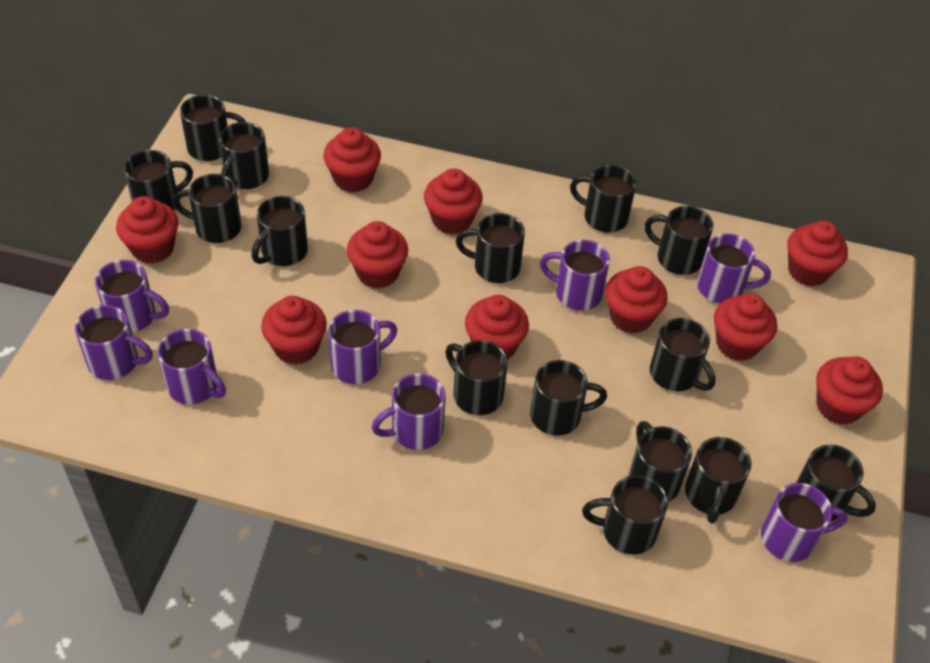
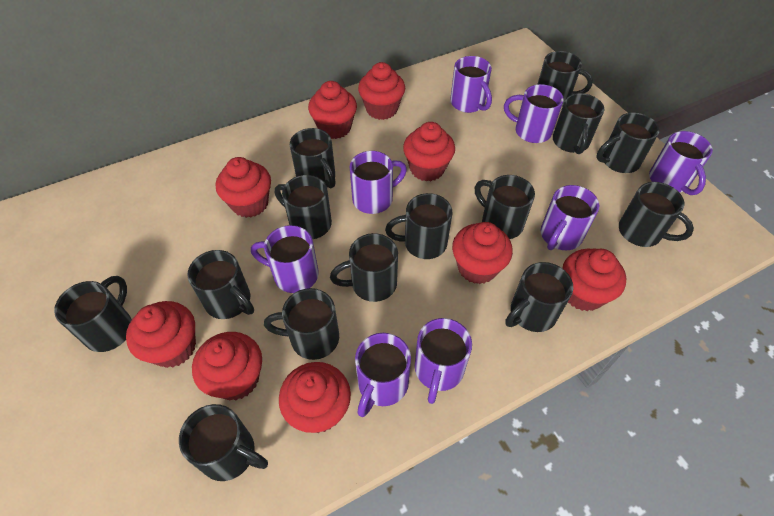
black mug: 15 -> 14
red cupcake: 10 -> 9

